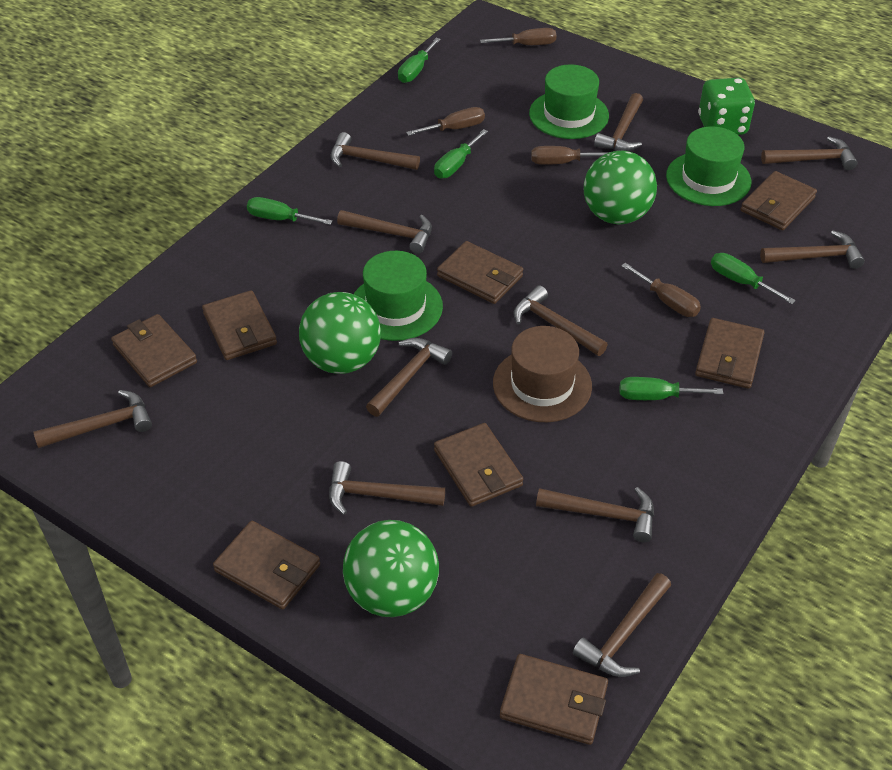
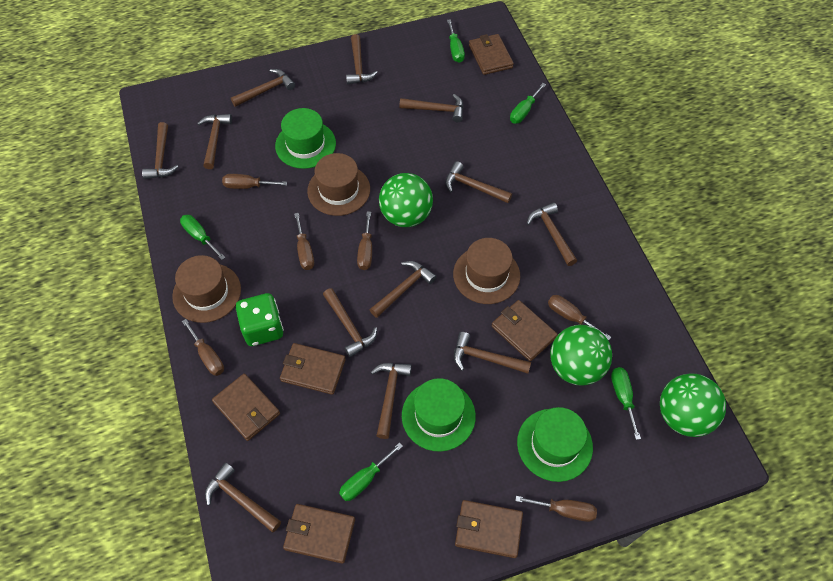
brown hammer: 11 -> 12
brown hat: 1 -> 3
brown screwdriver: 4 -> 6
brown wallet: 8 -> 6

